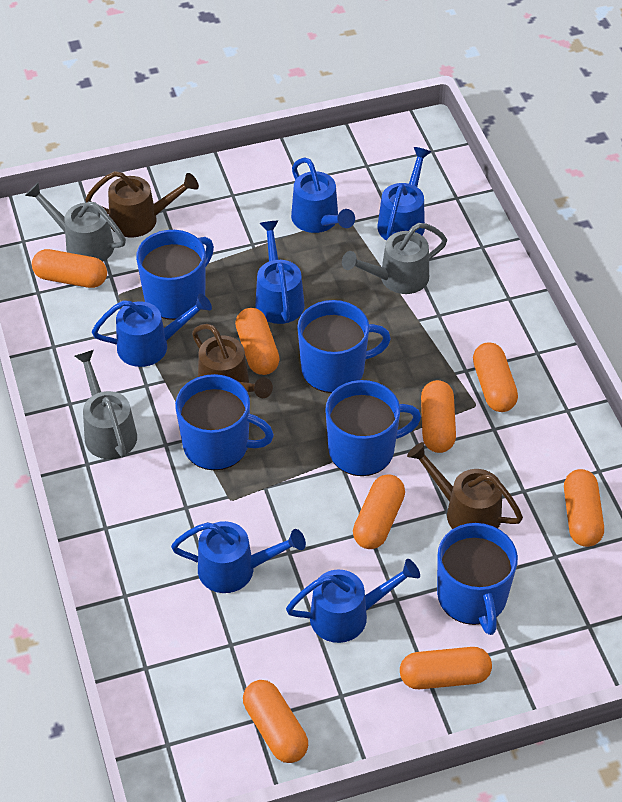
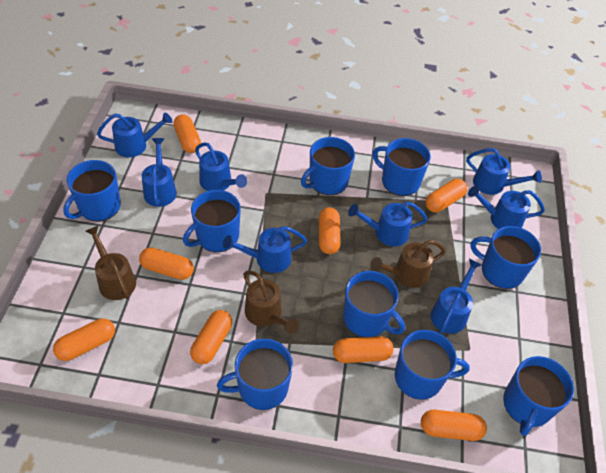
blue mug: 5 -> 9
blue watering can: 6 -> 8
grey watering can: 3 -> 0

